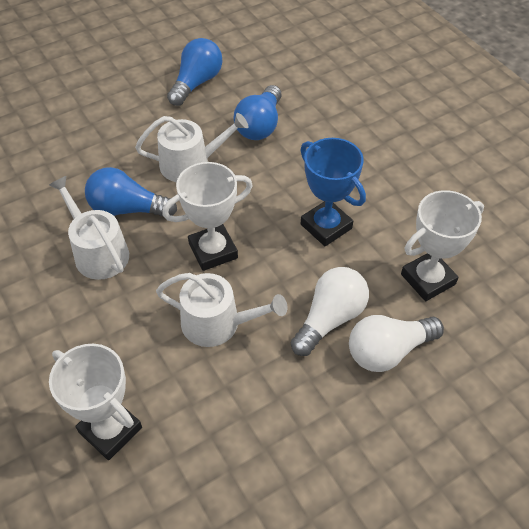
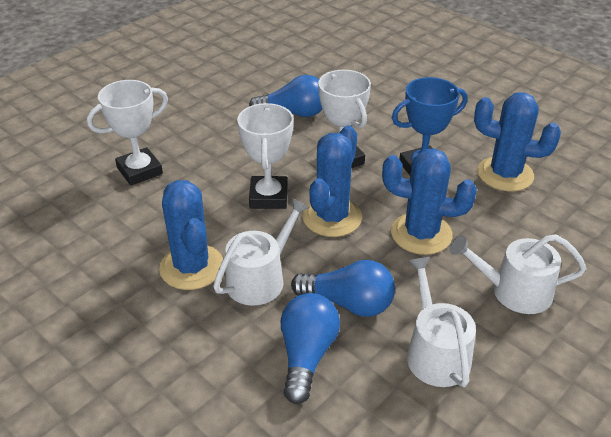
blue cactus: 0 -> 4
white light bulb: 2 -> 0

